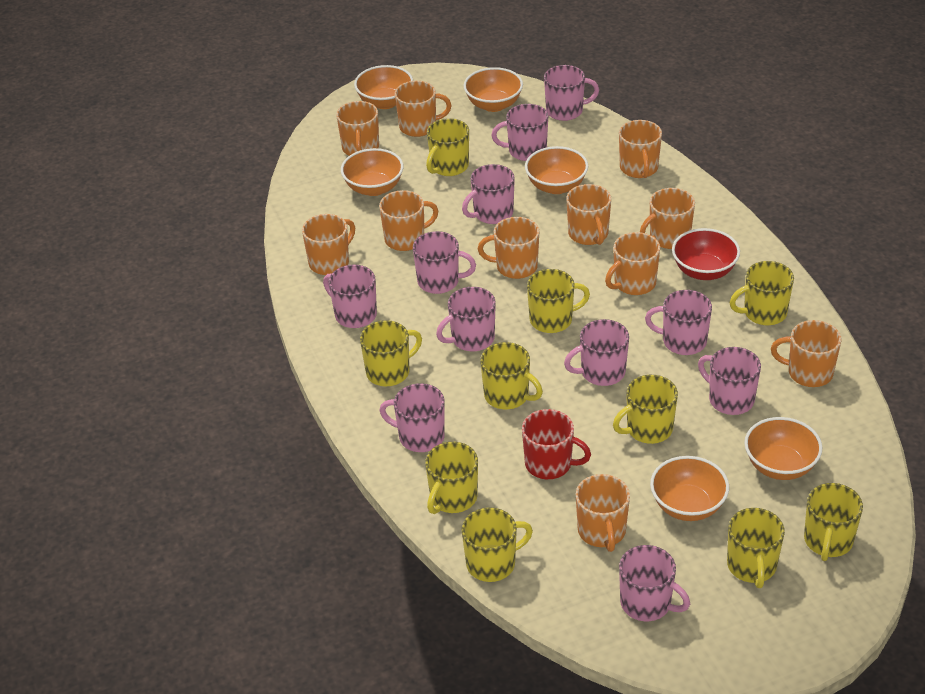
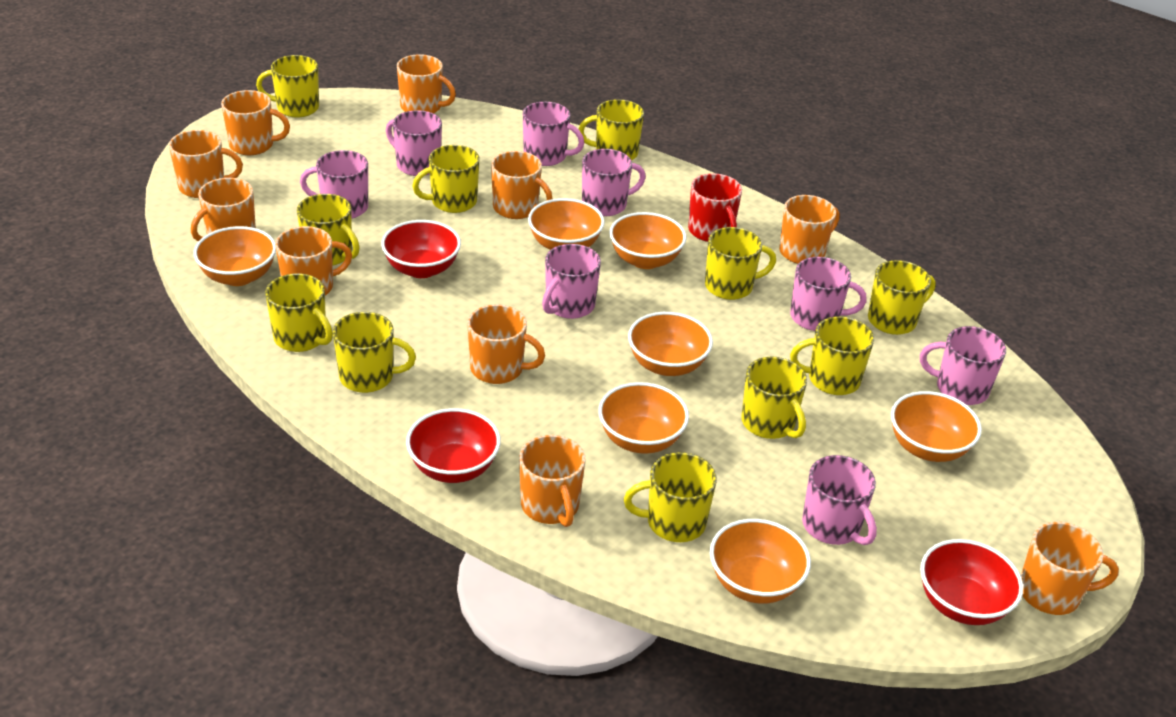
orange bowl: 6 -> 7
orange mug: 11 -> 10
pink mug: 11 -> 8
red bowl: 1 -> 3
yellow mug: 10 -> 11

